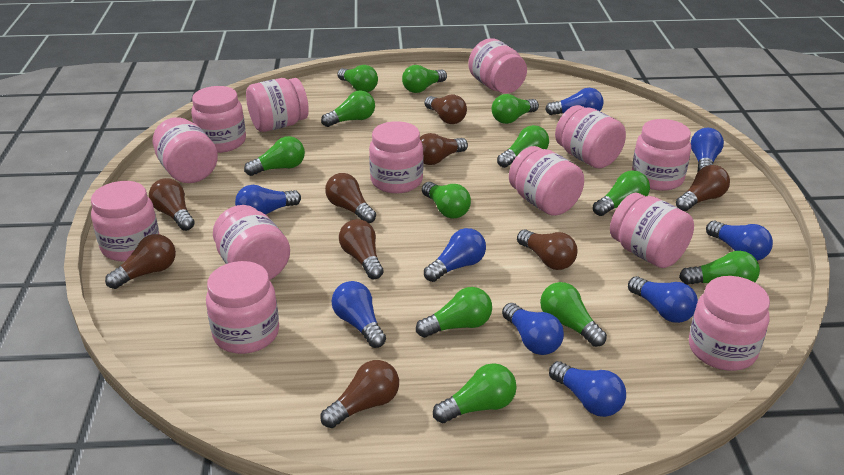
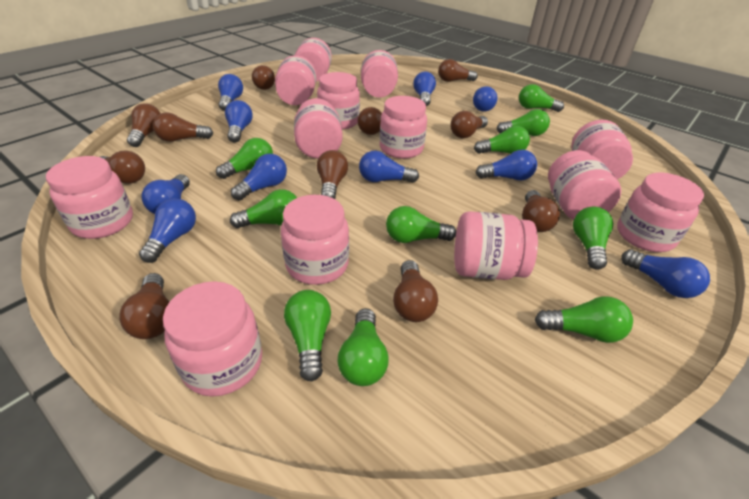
blue light bulb: 9 -> 10
brown light bulb: 9 -> 11
green light bulb: 12 -> 10

